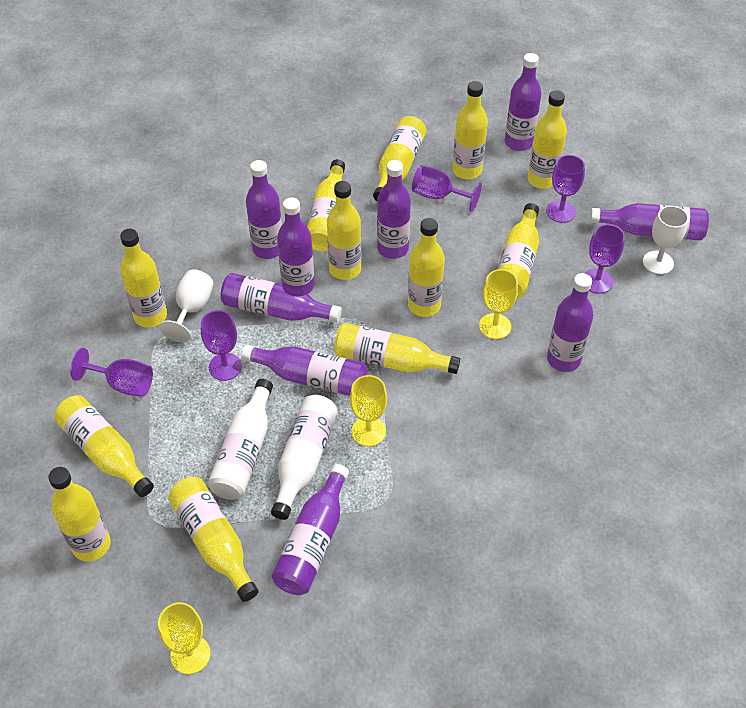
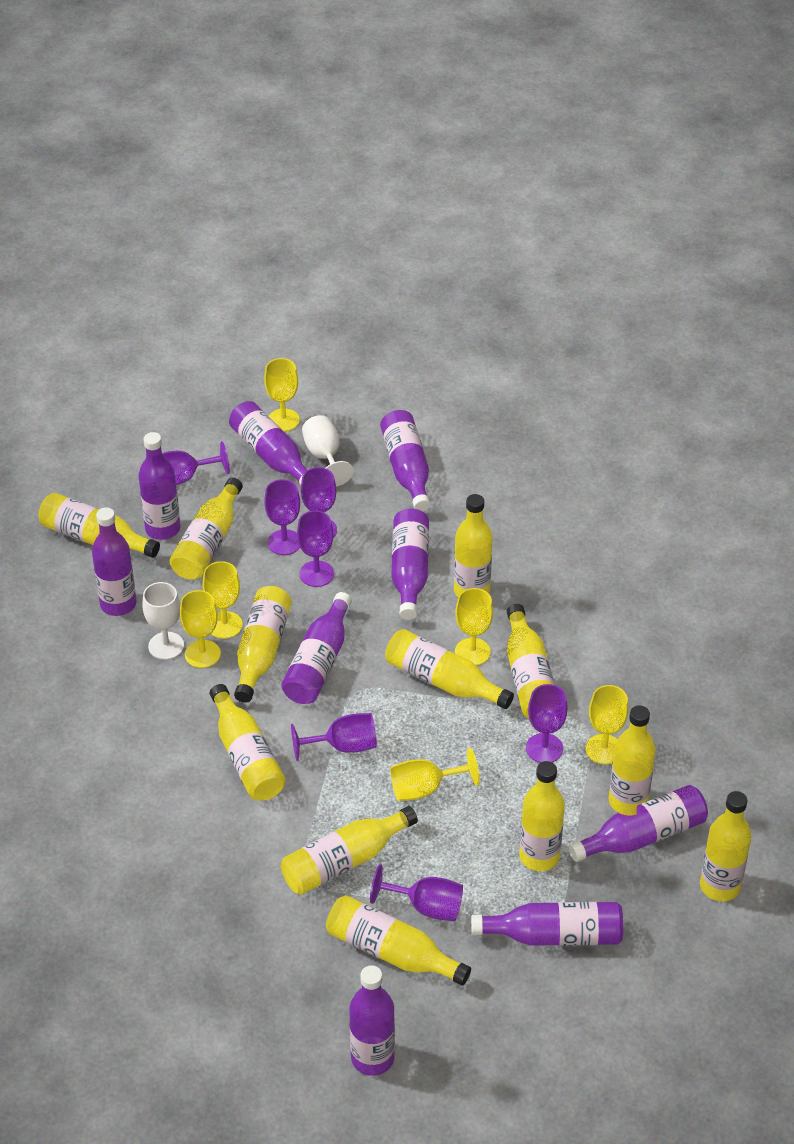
purple goblet: 5 -> 7
white bottle: 2 -> 0
yellow goblet: 3 -> 6

